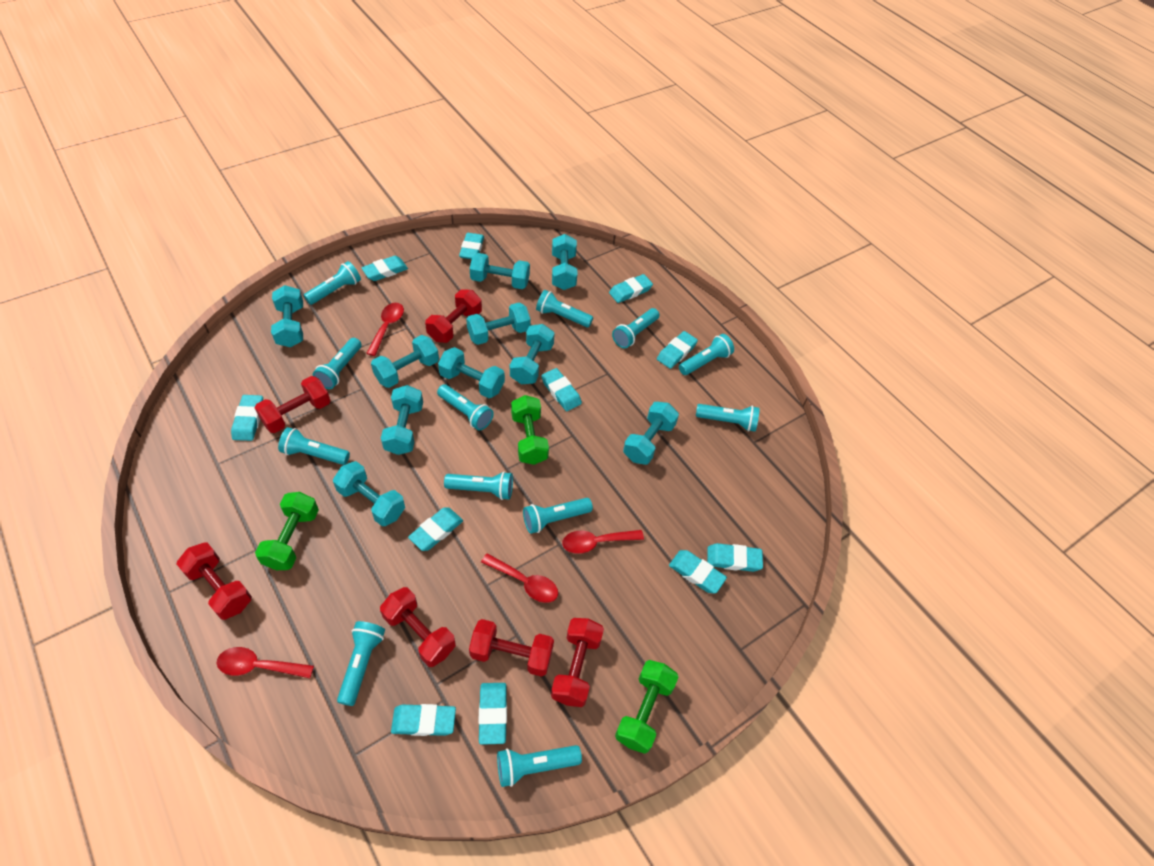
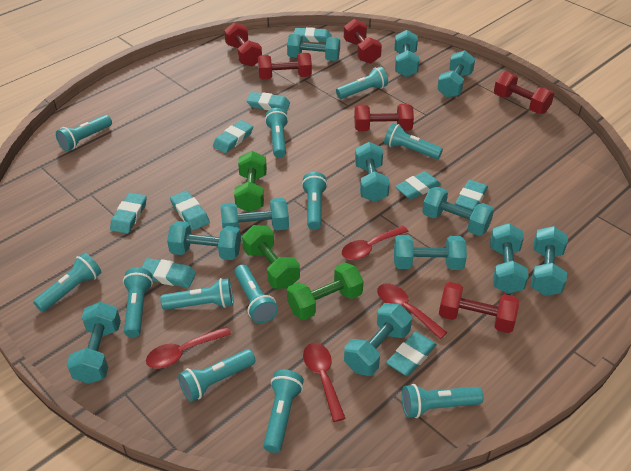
turquoise dumbbell: 10 -> 12
turquoise eraser: 11 -> 9

